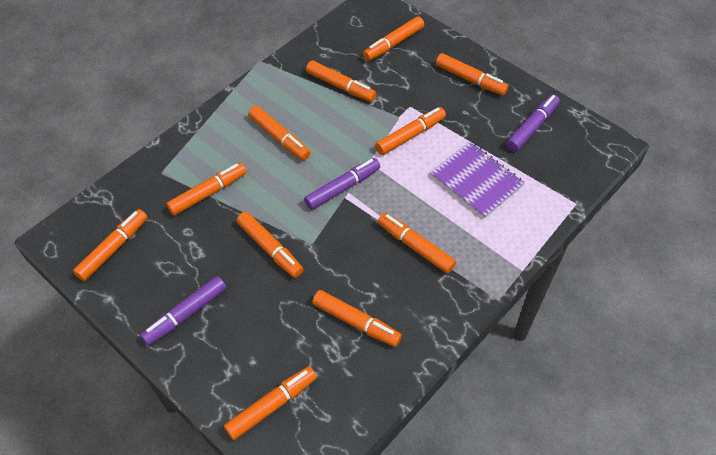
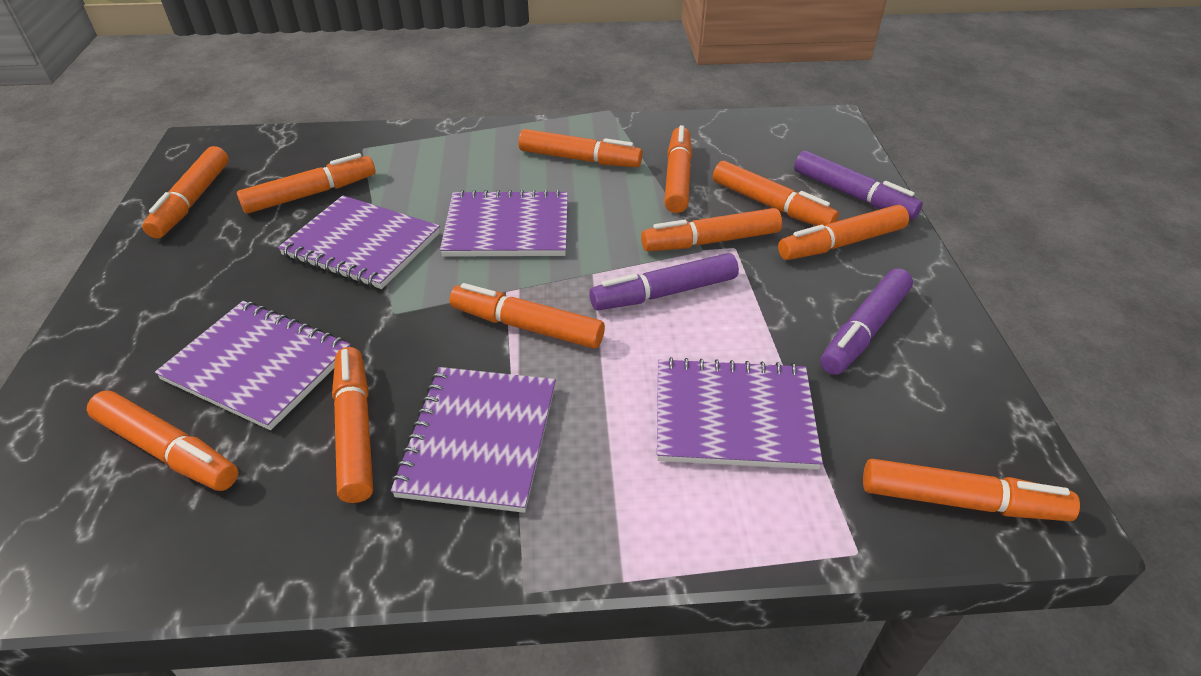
purple notebook: 1 -> 5

